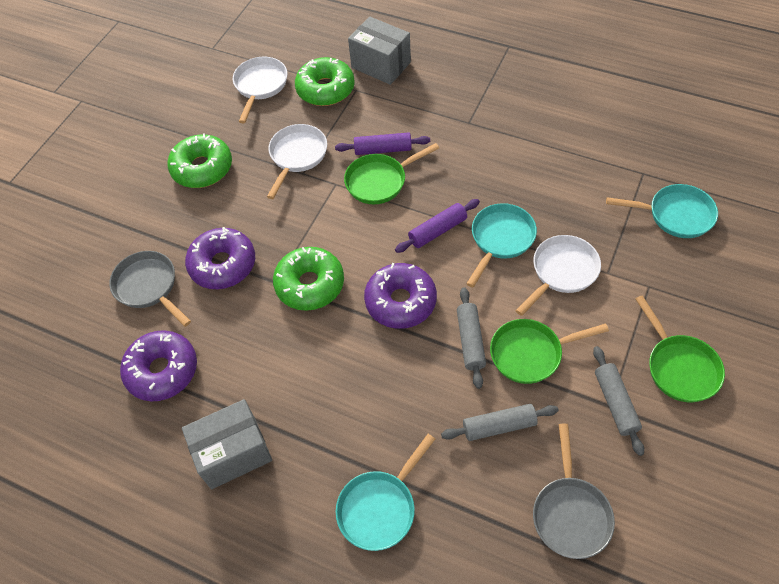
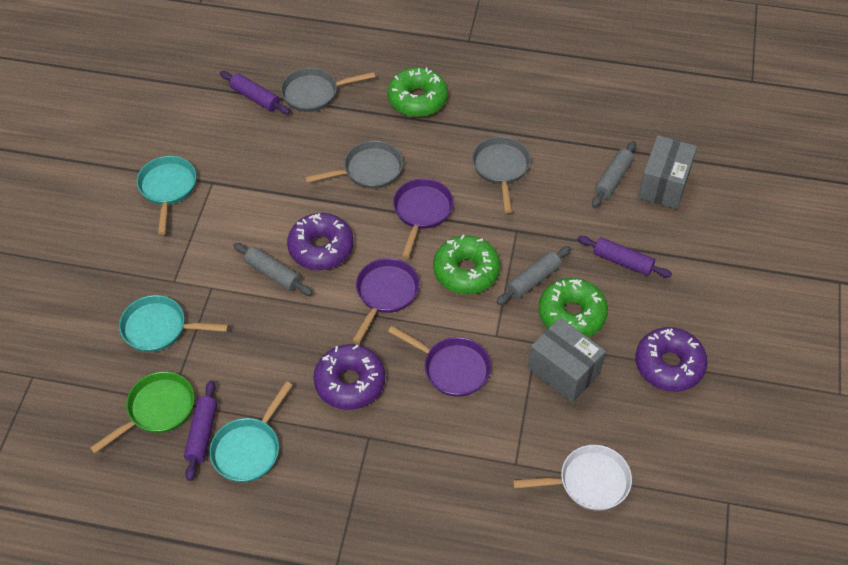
green pan: 3 -> 1
grey pan: 2 -> 3
purple pan: 0 -> 3
purple rolling pin: 2 -> 3
white pan: 3 -> 1

